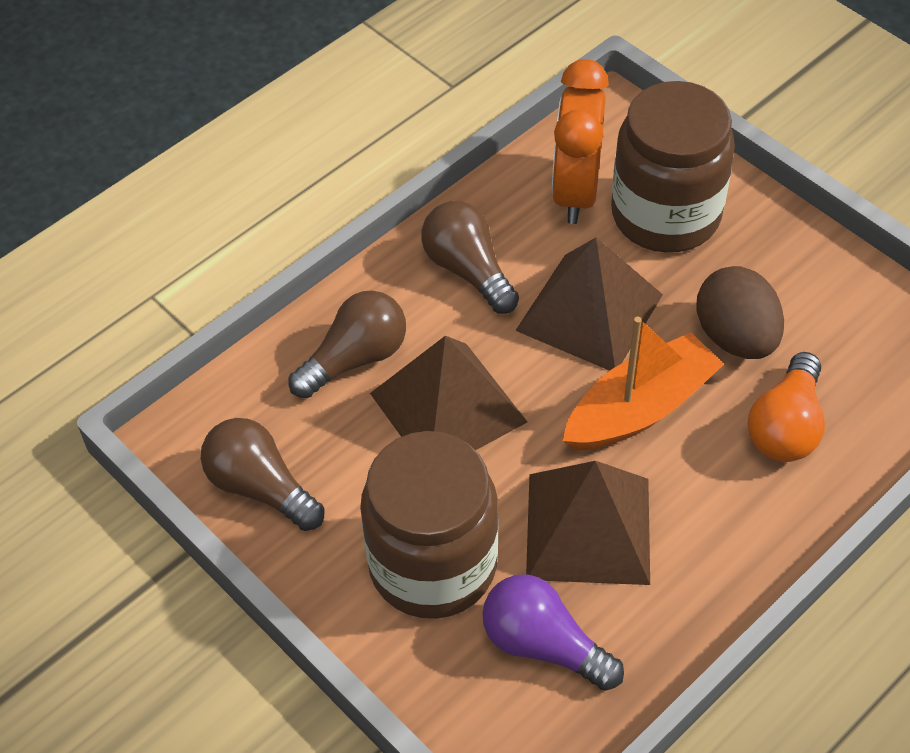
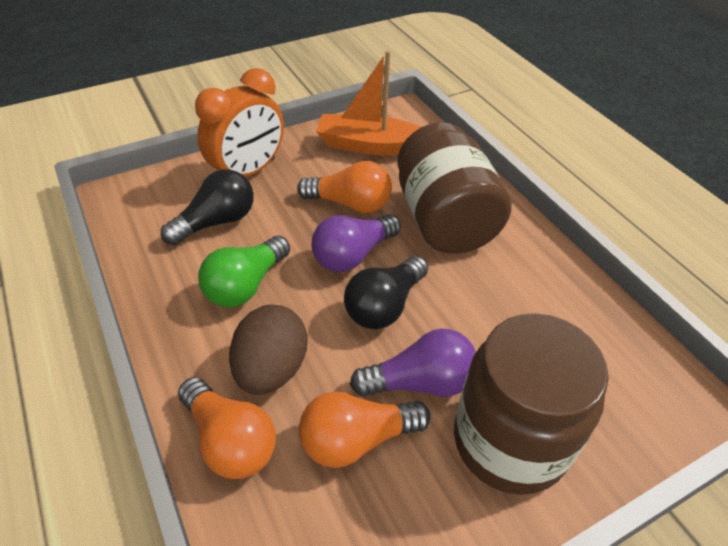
black light bulb: 0 -> 2
brown light bulb: 3 -> 0
brown pyramid: 3 -> 0
green light bulb: 0 -> 1
orange light bulb: 1 -> 3
purple light bulb: 1 -> 2

